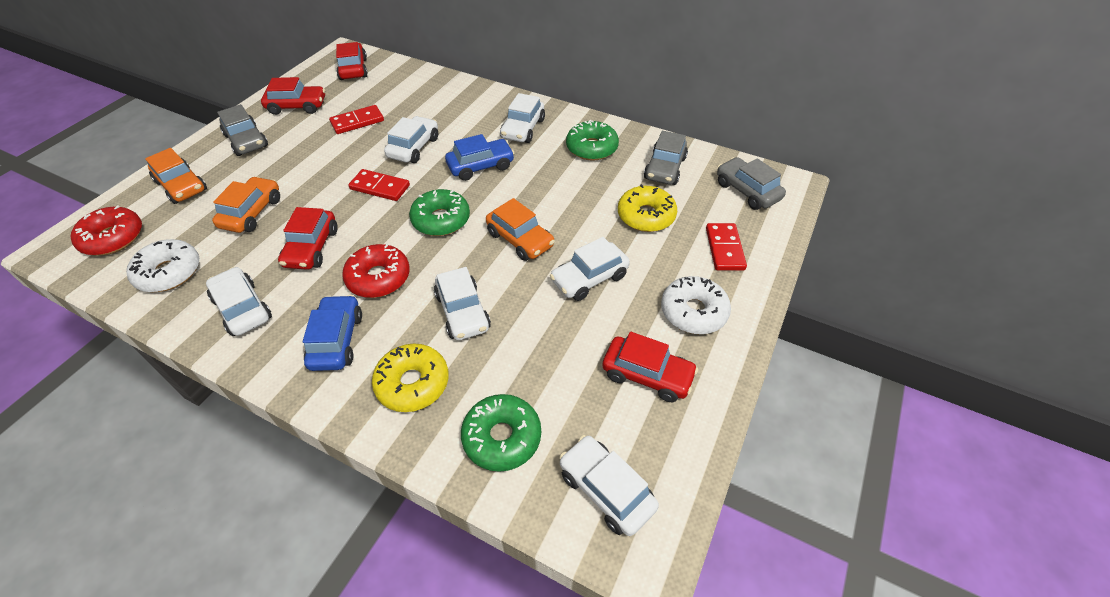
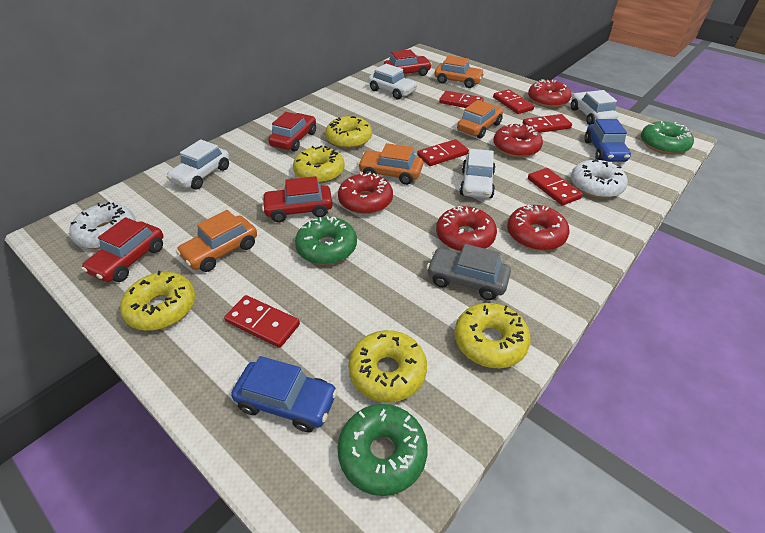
grey car: 3 -> 1
orange car: 3 -> 4
red domino: 3 -> 6
red donut: 2 -> 5
white car: 6 -> 4
yellow donut: 2 -> 5

